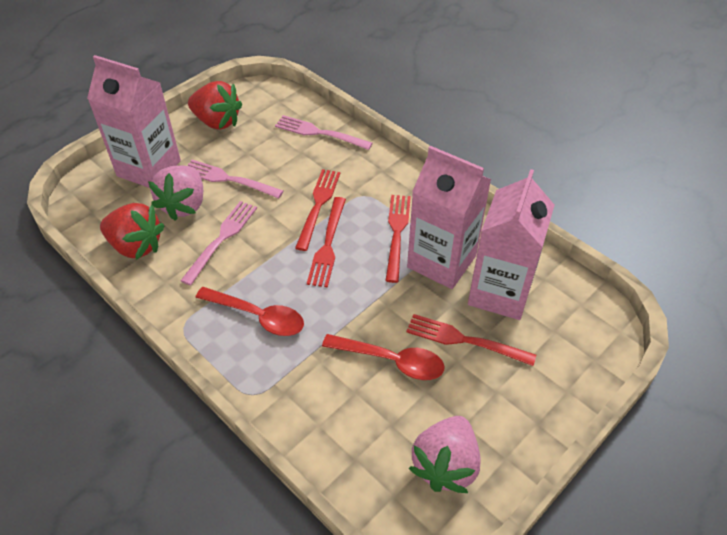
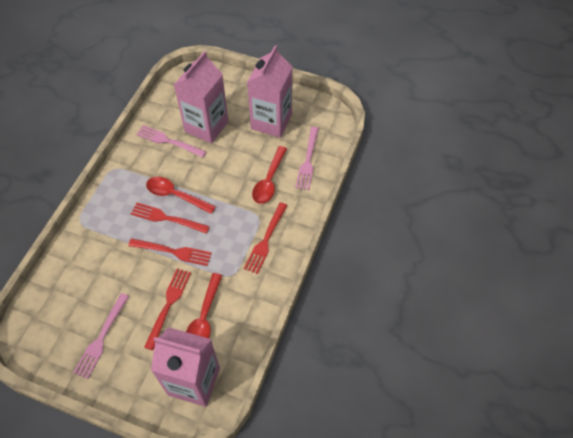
pink strawberry: 2 -> 0
red spoon: 2 -> 3
red strawberry: 2 -> 0

